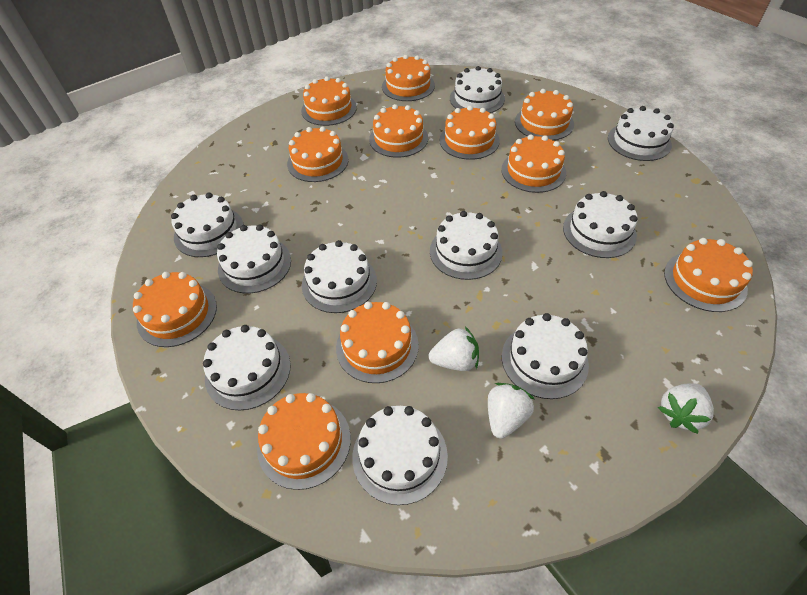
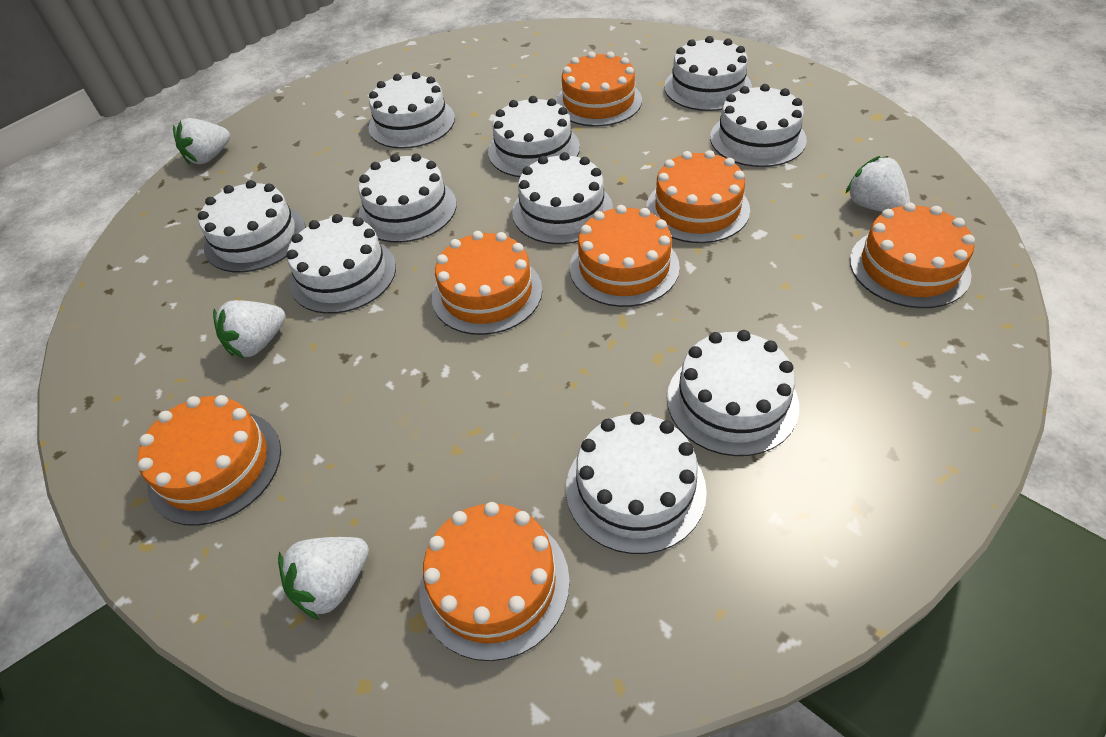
orange cake: 11 -> 7
white strawberry: 3 -> 4

